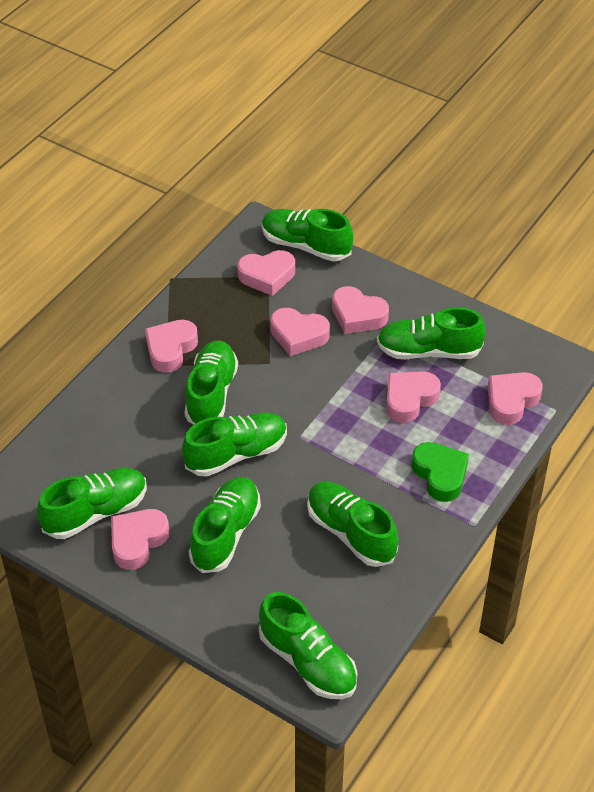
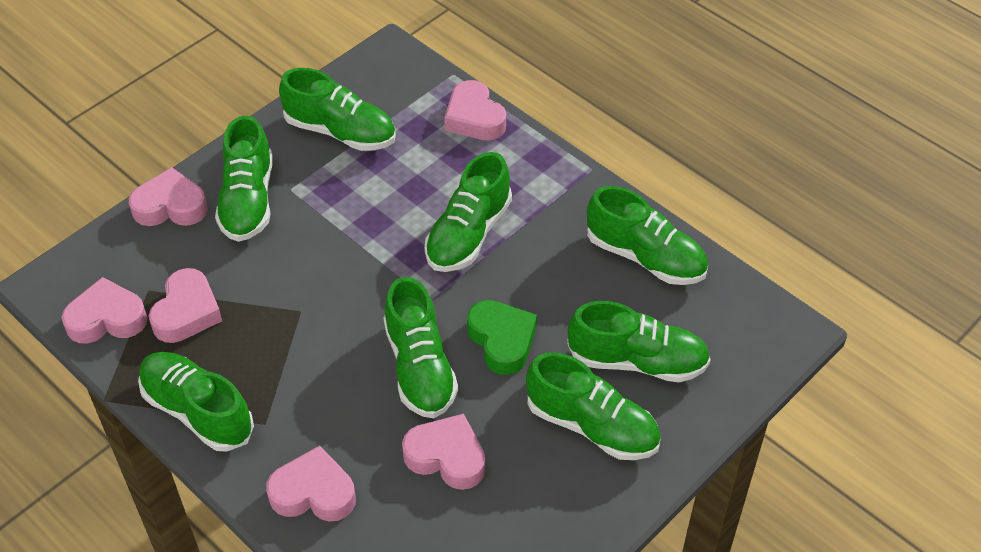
pink heart: 7 -> 6

